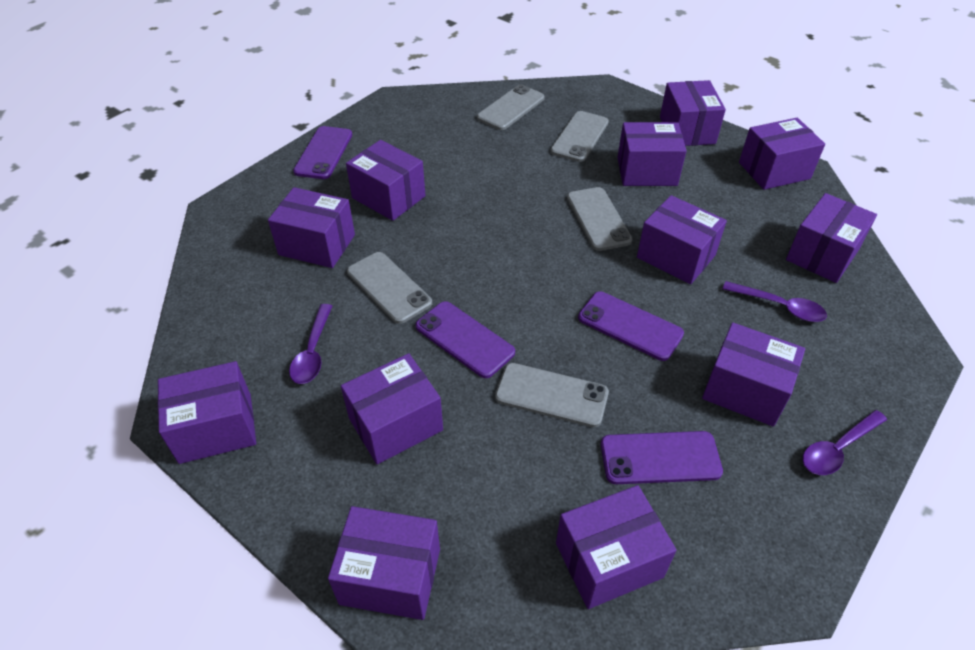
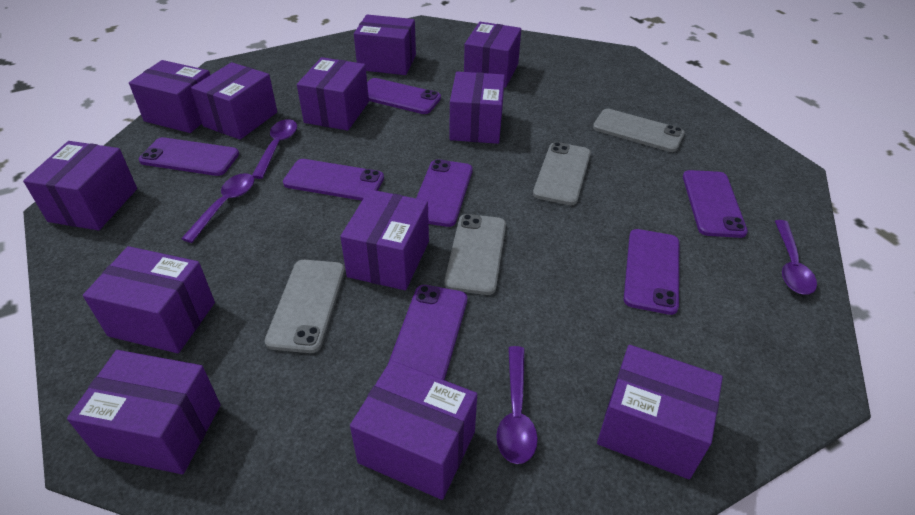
grey phone: 5 -> 4
purple phone: 4 -> 7
purple spoon: 3 -> 4

